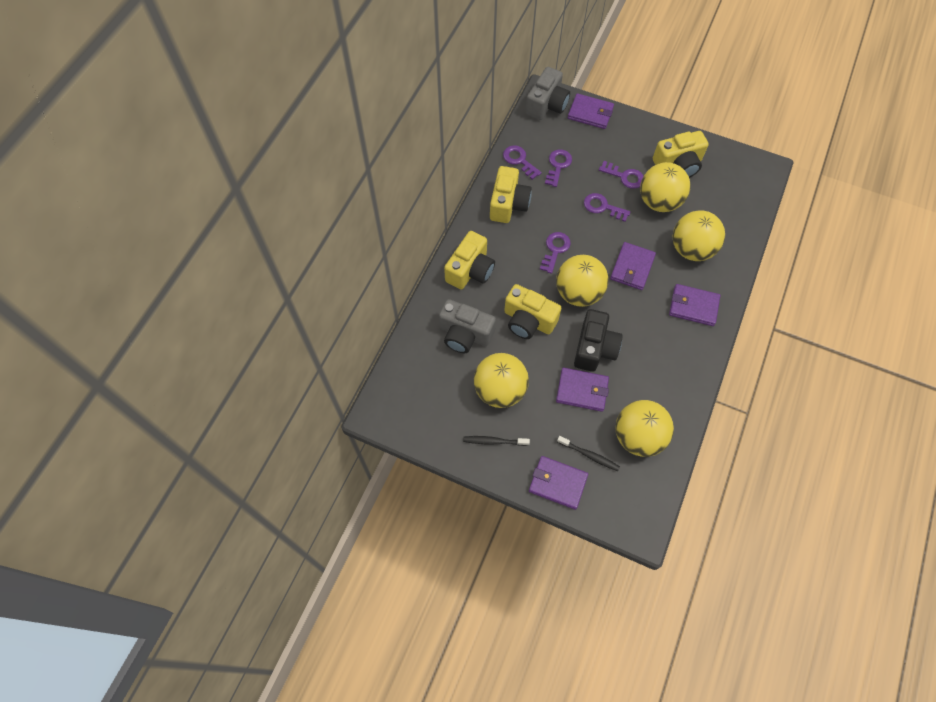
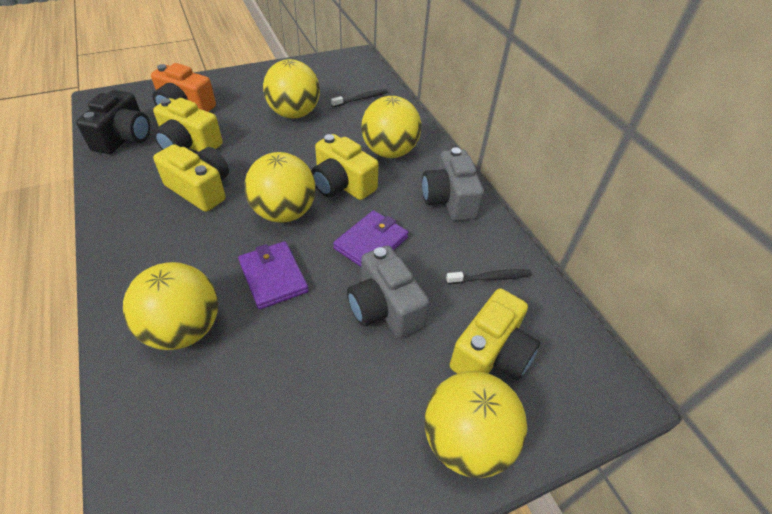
orange camera: 0 -> 1
purple key: 5 -> 0
purple wallet: 5 -> 2

